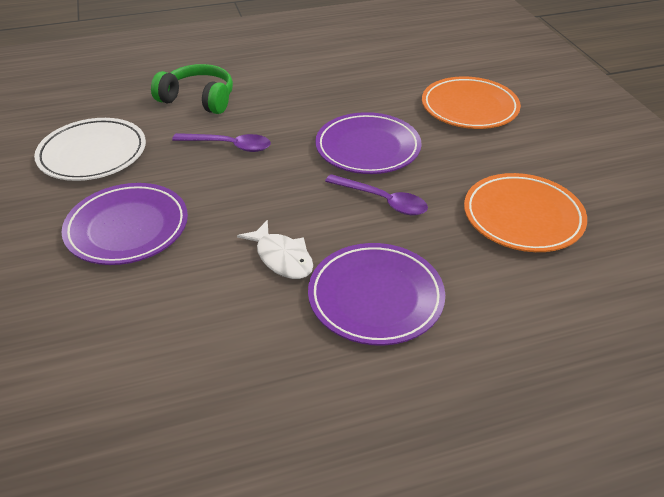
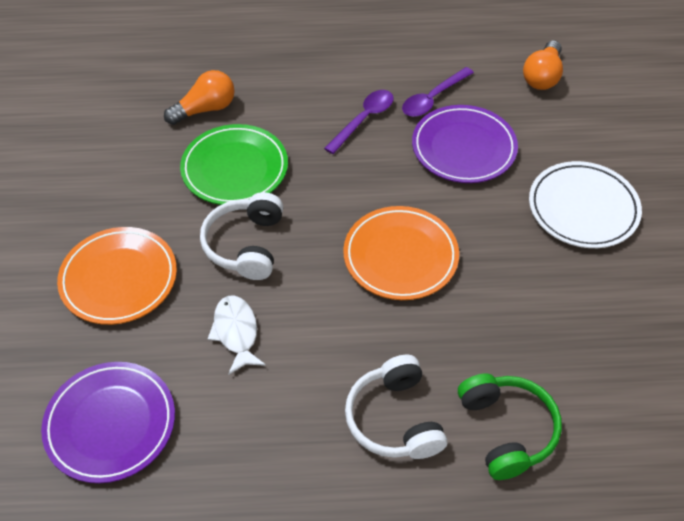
green plate: 0 -> 1
orange light bulb: 0 -> 2
purple plate: 3 -> 2
white headphones: 0 -> 2

